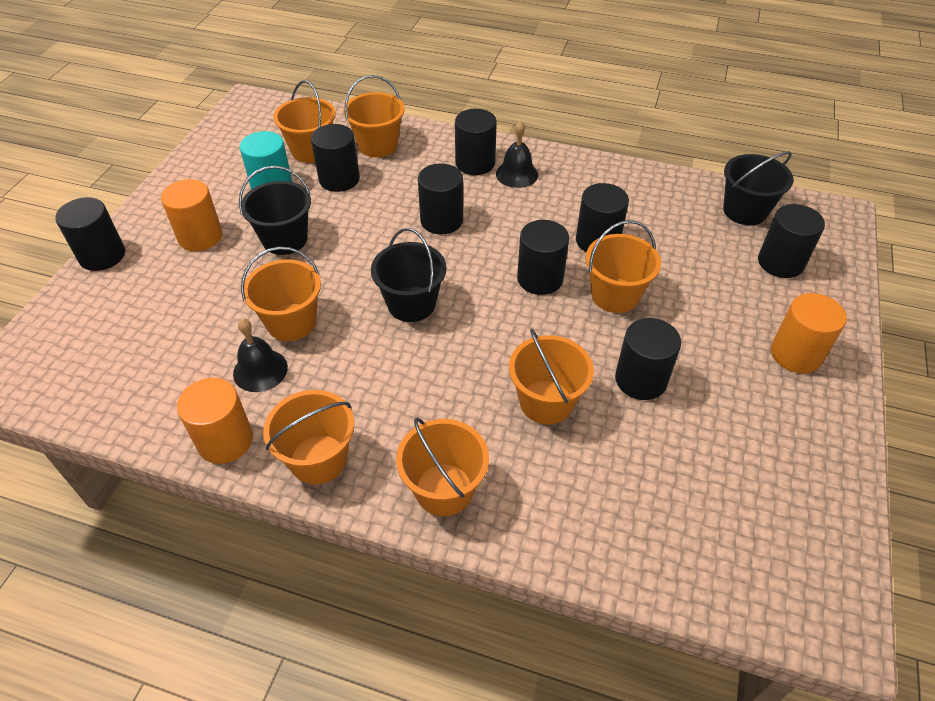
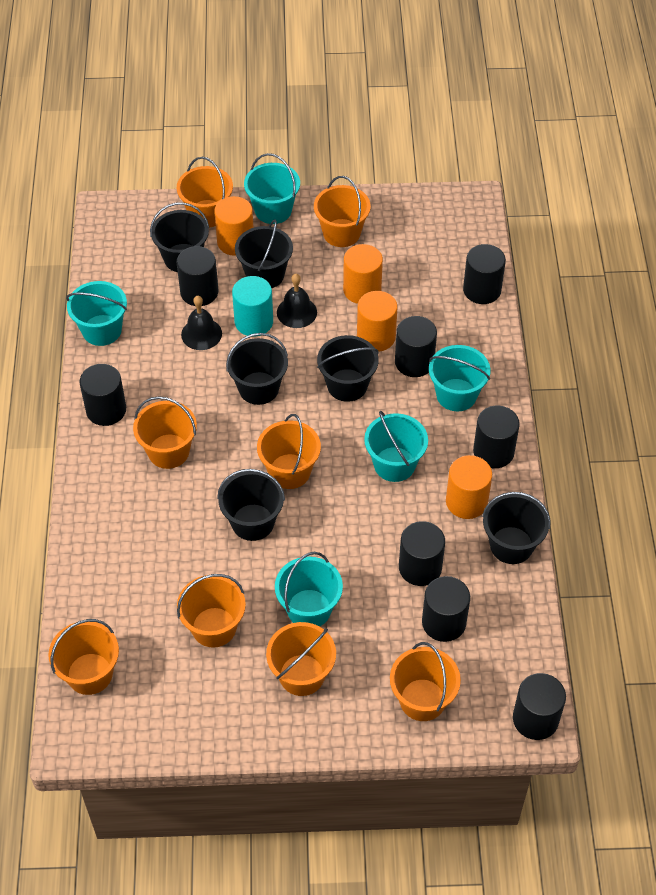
black bucket: 3 -> 6
orange bucket: 7 -> 8
orange cylinder: 3 -> 4
turquoise bucket: 0 -> 5

